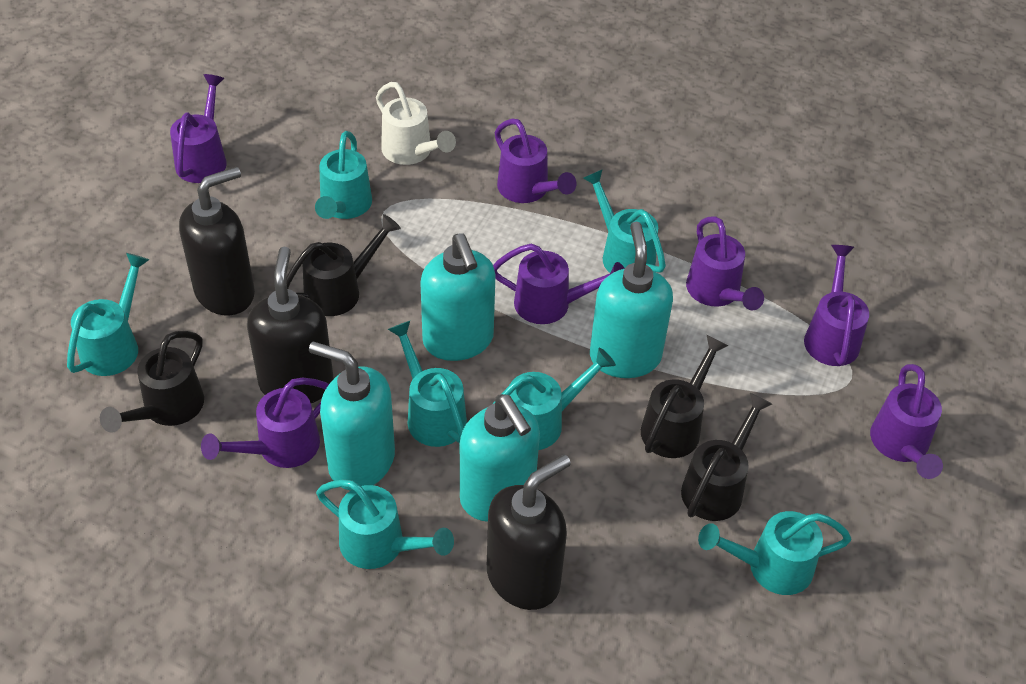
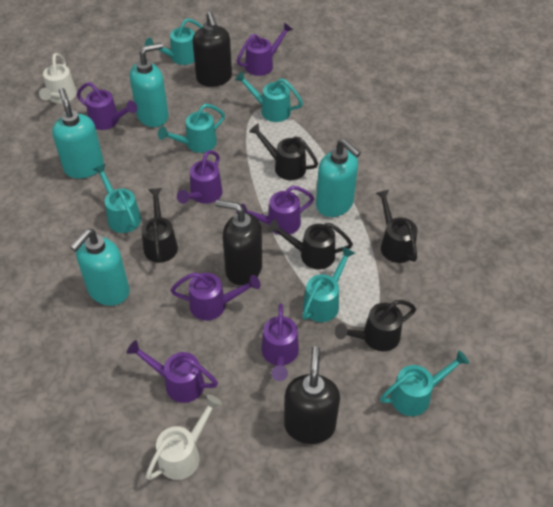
black watering can: 4 -> 5
turquoise watering can: 7 -> 6
white watering can: 1 -> 2

